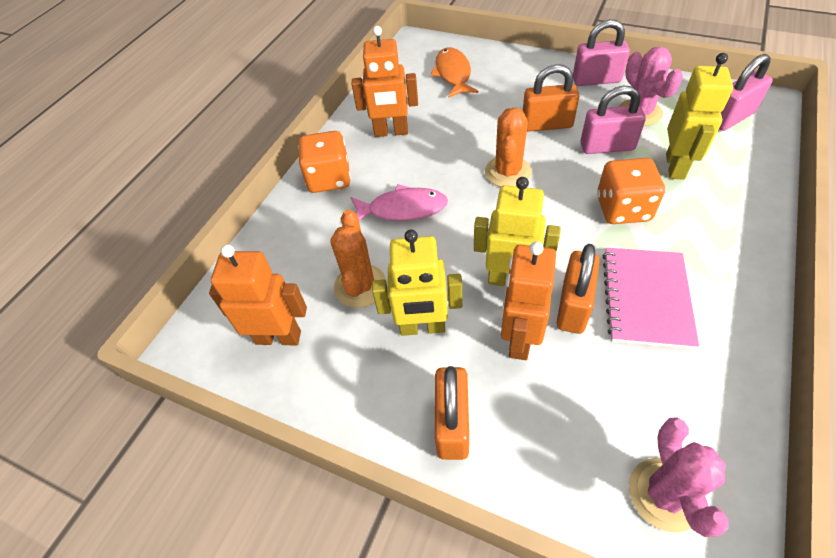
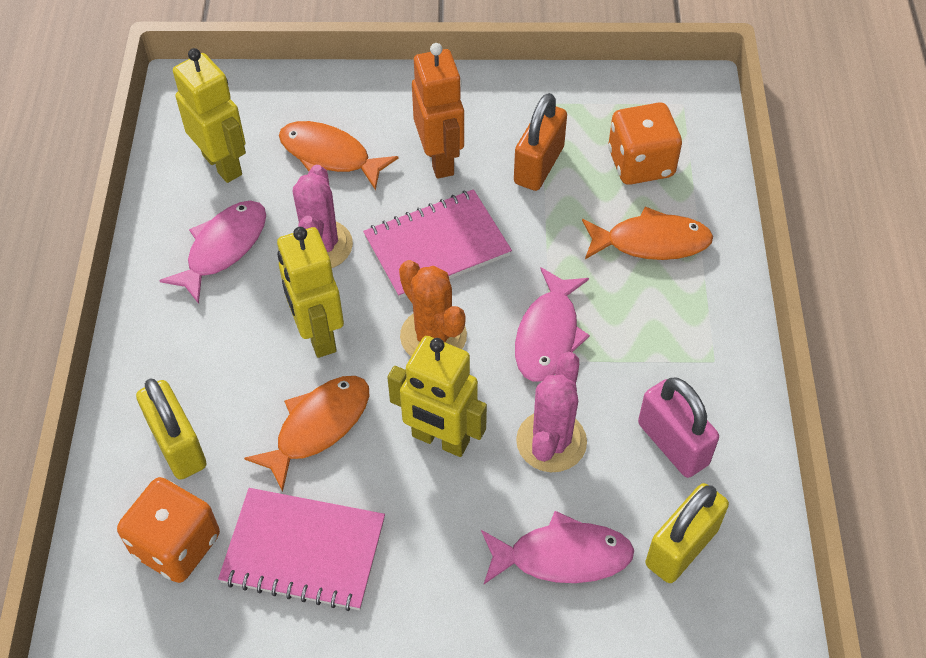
orange cactus: 2 -> 1
orange fish: 1 -> 3
orange padlock: 3 -> 1
orange robot: 3 -> 1
pink fish: 1 -> 3
pink notebook: 1 -> 2
pink padlock: 3 -> 1
yellow padlock: 0 -> 2

